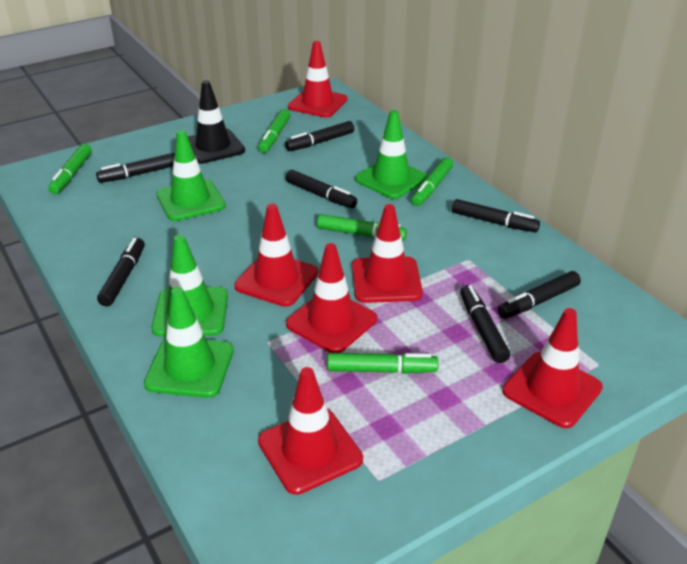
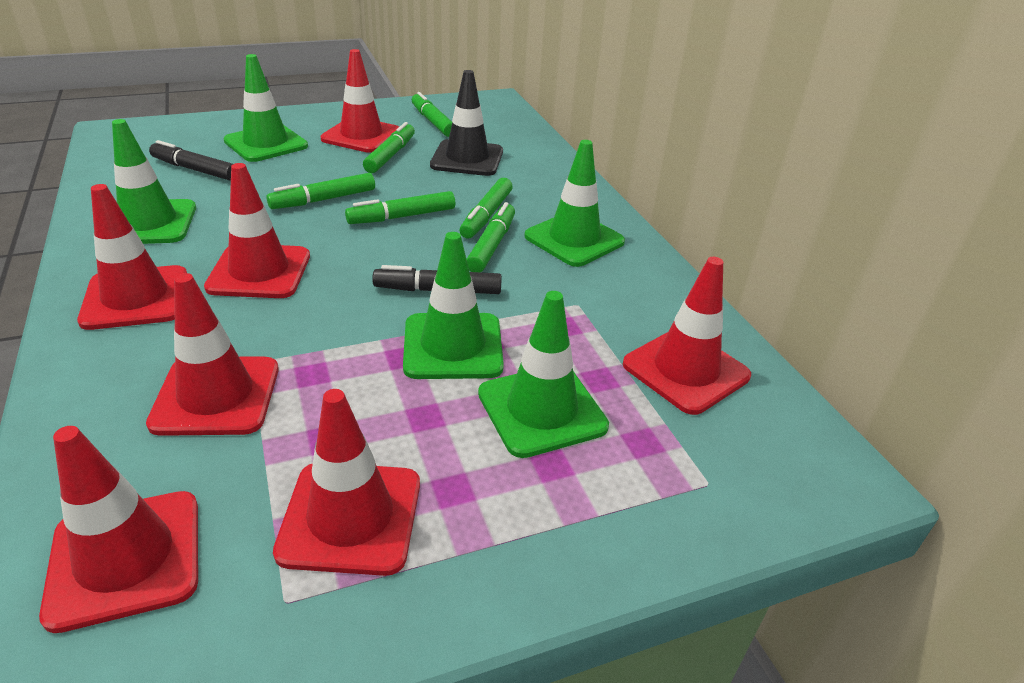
black marker: 7 -> 2
green marker: 5 -> 6
green traffic cone: 4 -> 5
red traffic cone: 6 -> 7

